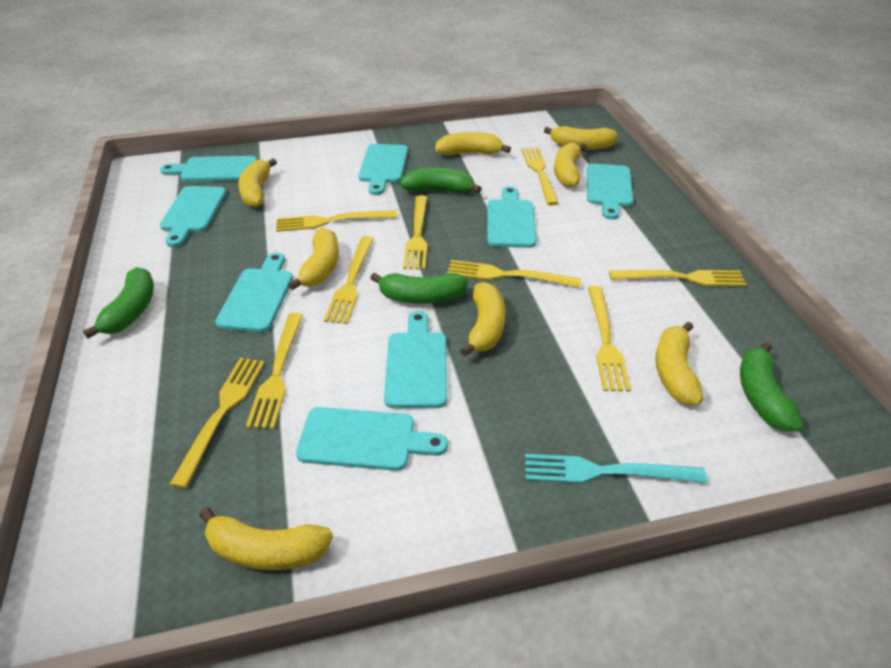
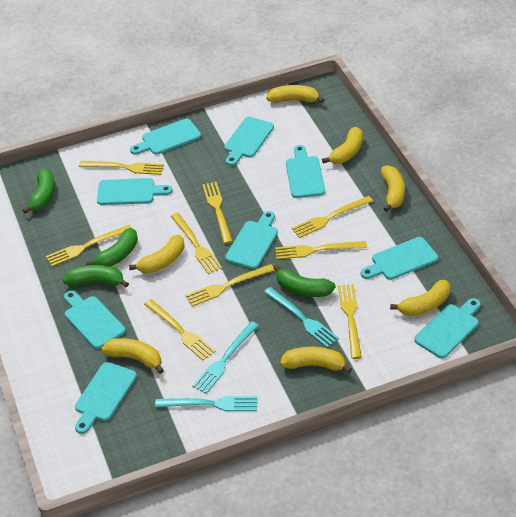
turquoise cutting board: 8 -> 9
turquoise fork: 1 -> 3
yellow banana: 8 -> 7

